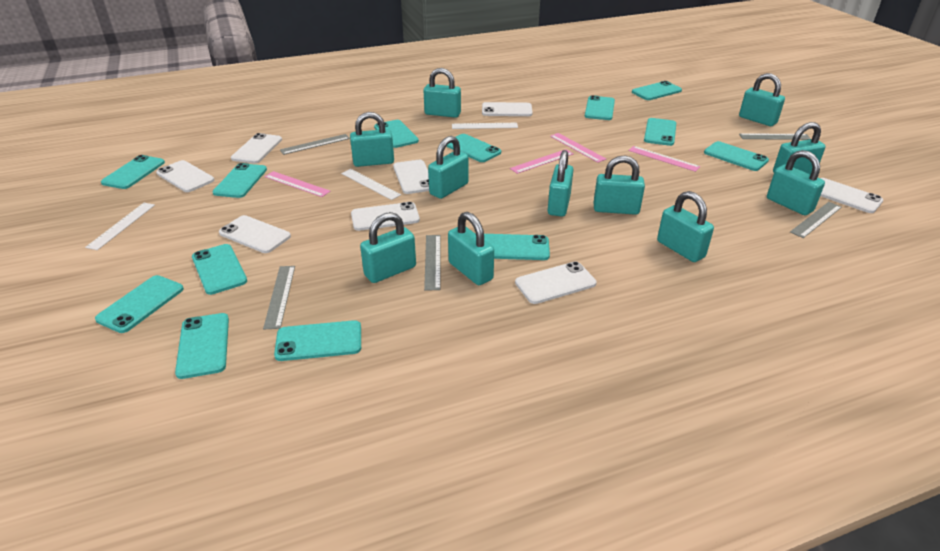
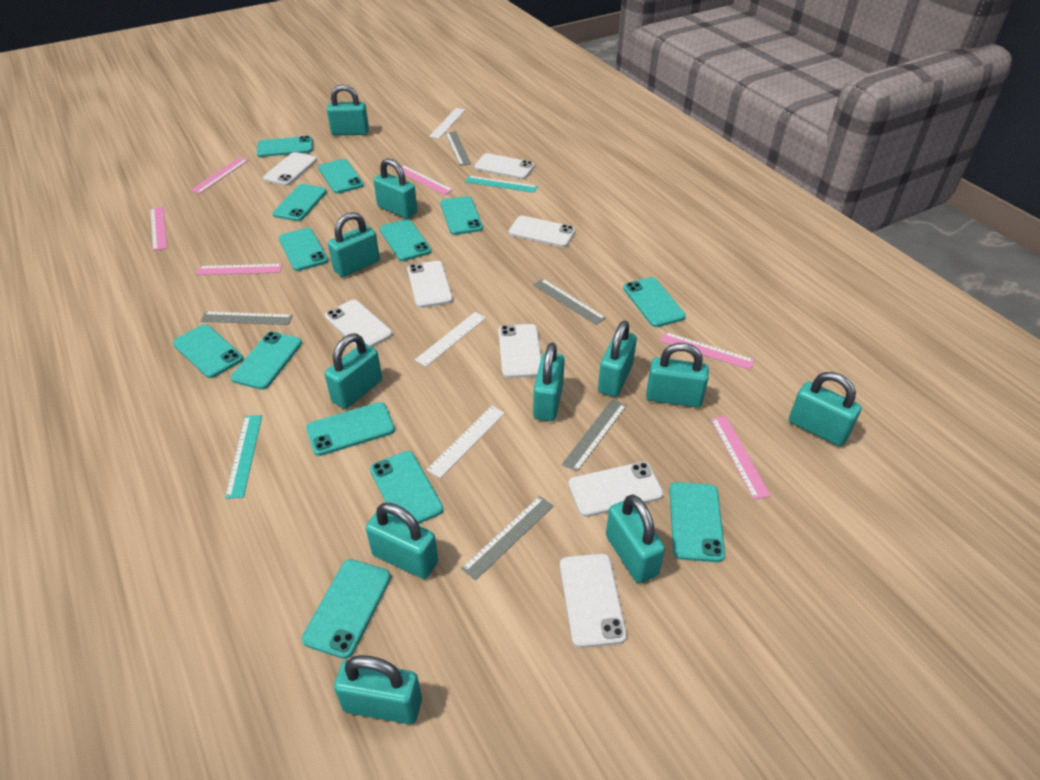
pink ruler: 4 -> 6
turquoise ruler: 0 -> 2

